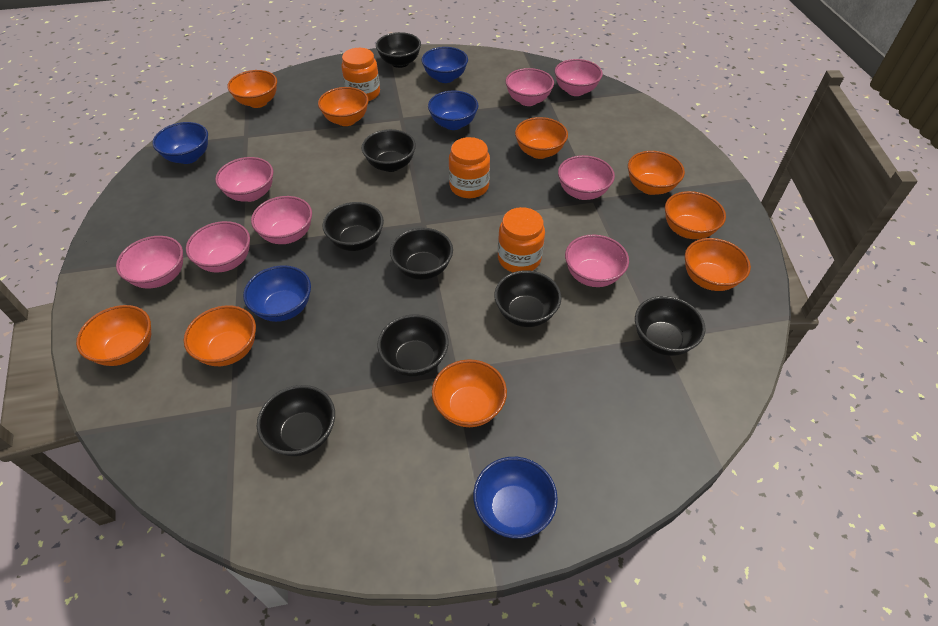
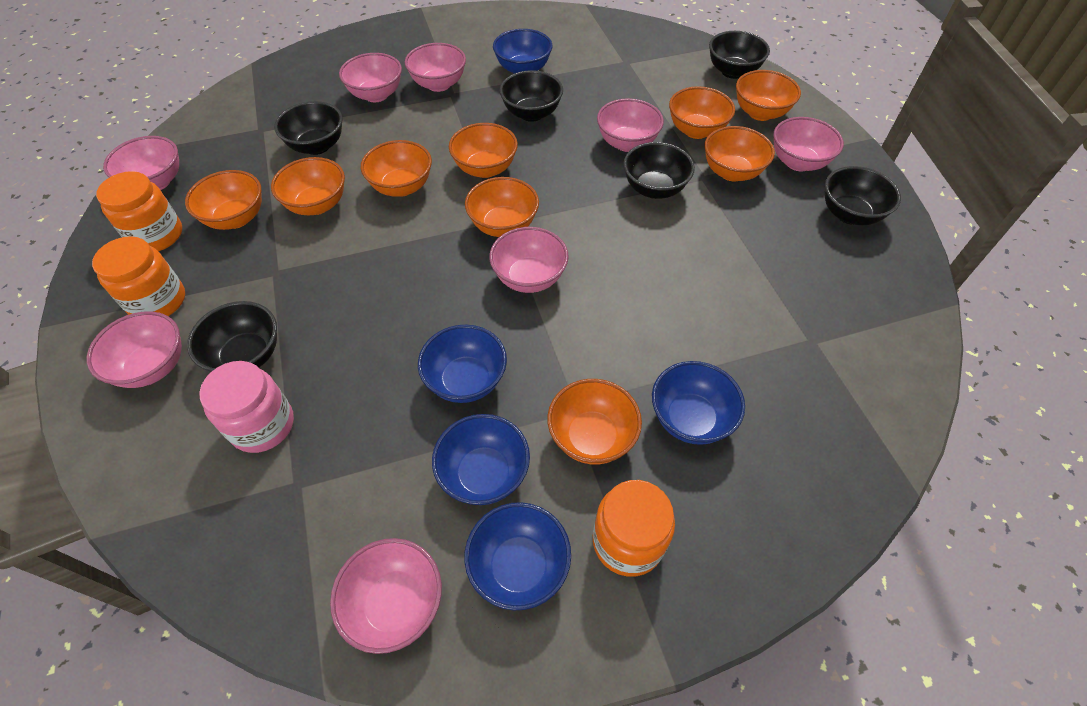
black bowl: 8 -> 6
pink jar: 0 -> 1

